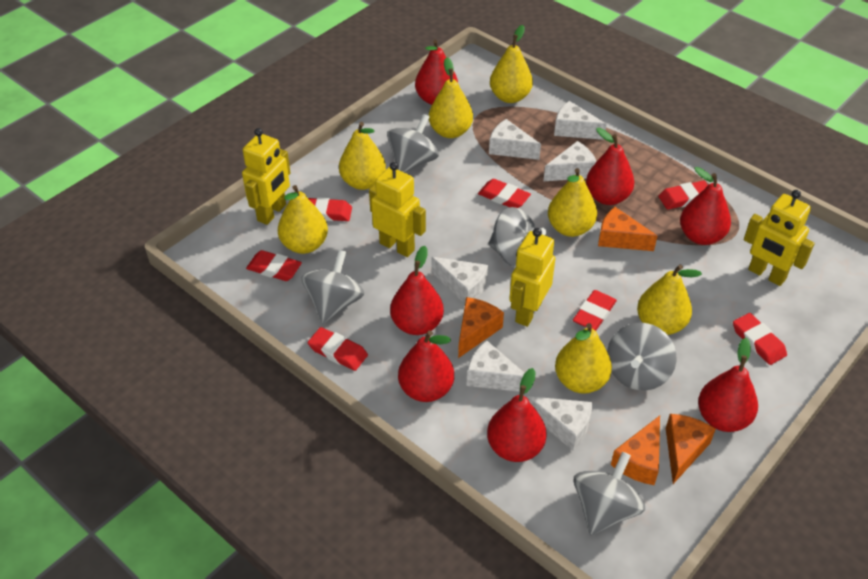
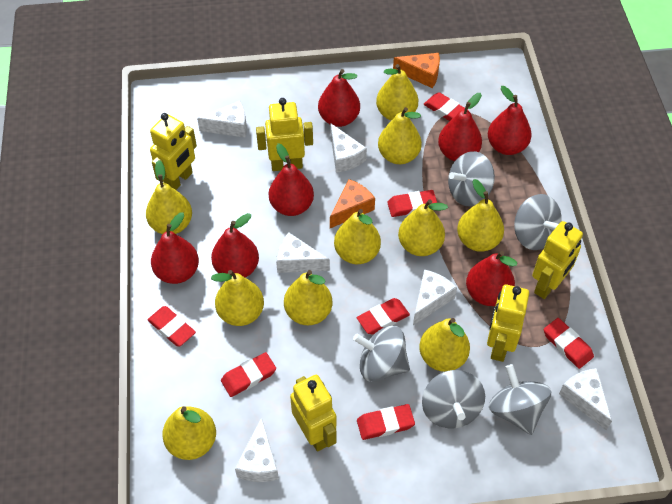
orange cheese: 4 -> 2
yellow pear: 7 -> 10
yellow robot: 4 -> 5

